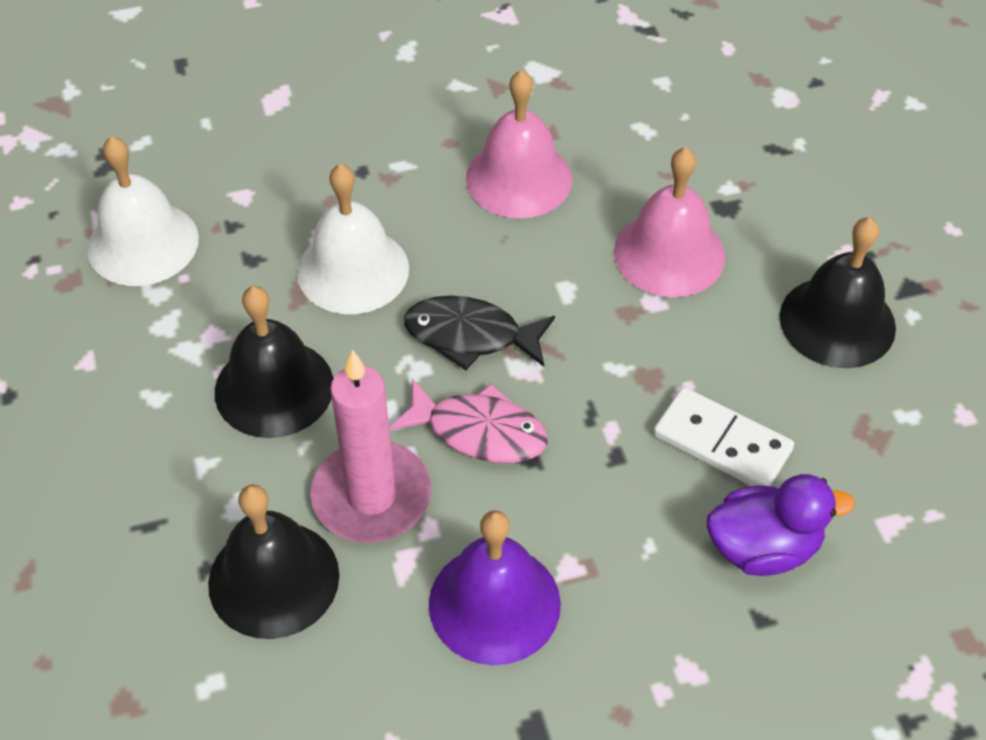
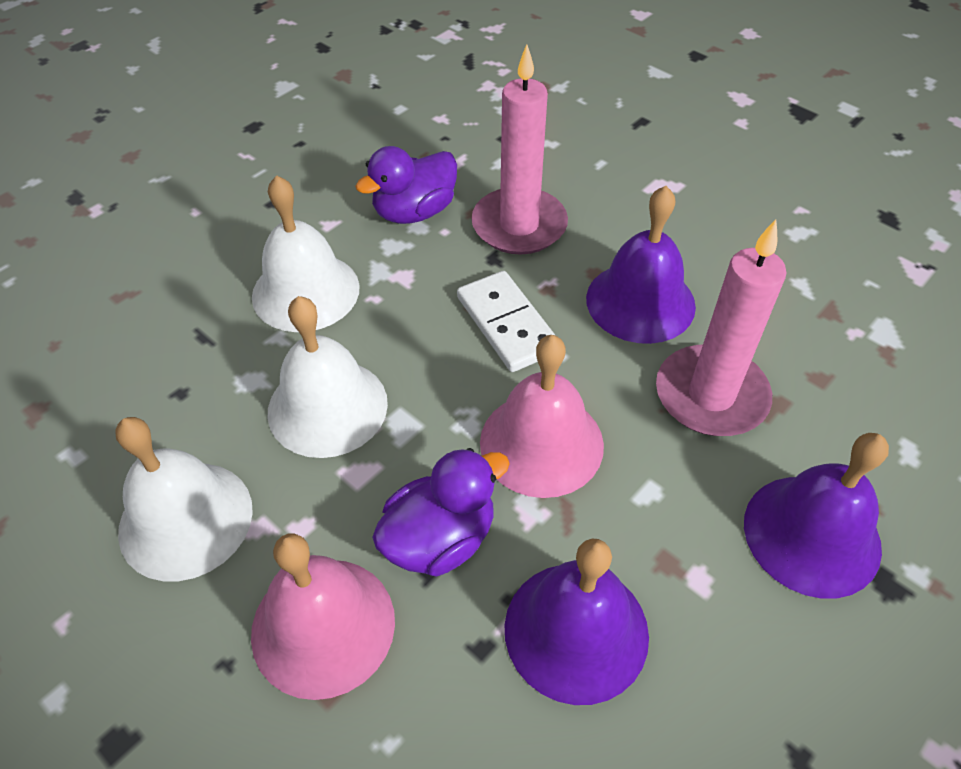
black bell: 3 -> 0
black fish: 1 -> 0
pink candle: 1 -> 2
pink fish: 1 -> 0
purple bell: 1 -> 3
purple duck: 1 -> 2
white bell: 2 -> 3

